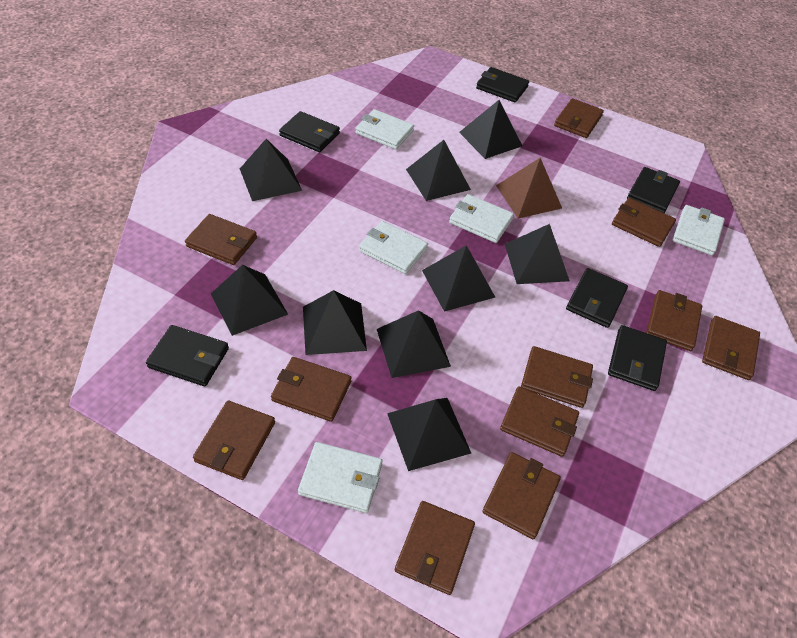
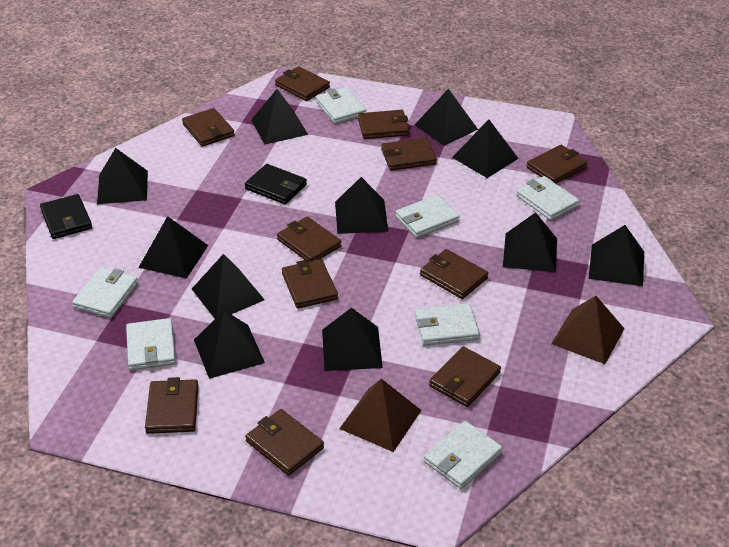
black pyramid: 9 -> 11
black wallet: 6 -> 2
brown pyramid: 1 -> 2
white wallet: 5 -> 7

